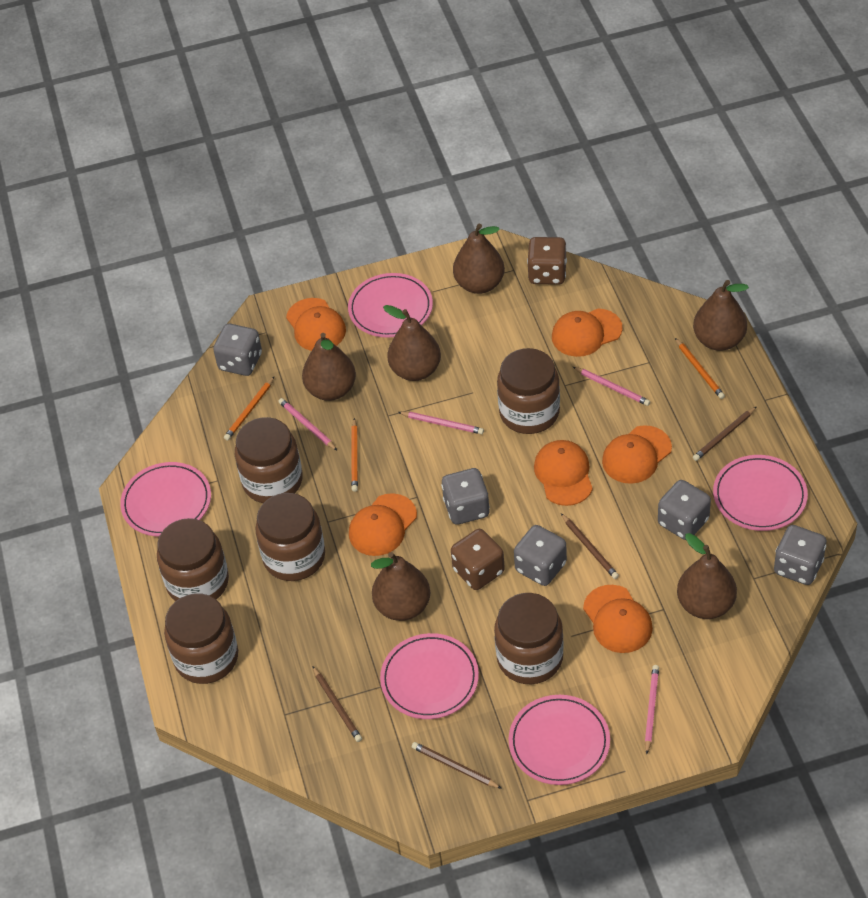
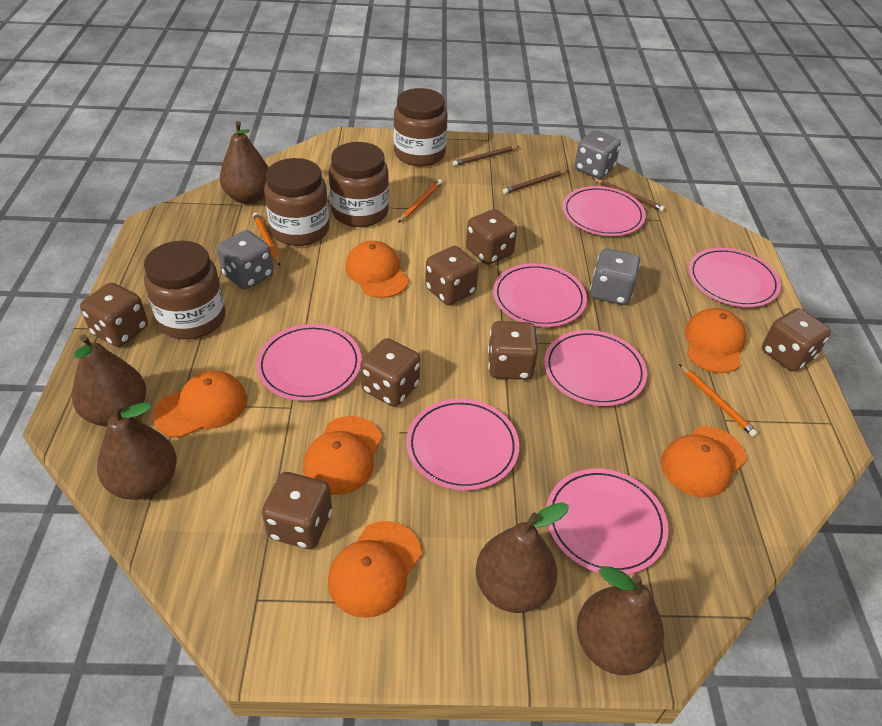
brown dice: 2 -> 7
brown jar: 6 -> 4
brown pear: 6 -> 5
brown pencil: 4 -> 3
grey dice: 5 -> 3
pink pencil: 4 -> 0
pink plate: 5 -> 7

